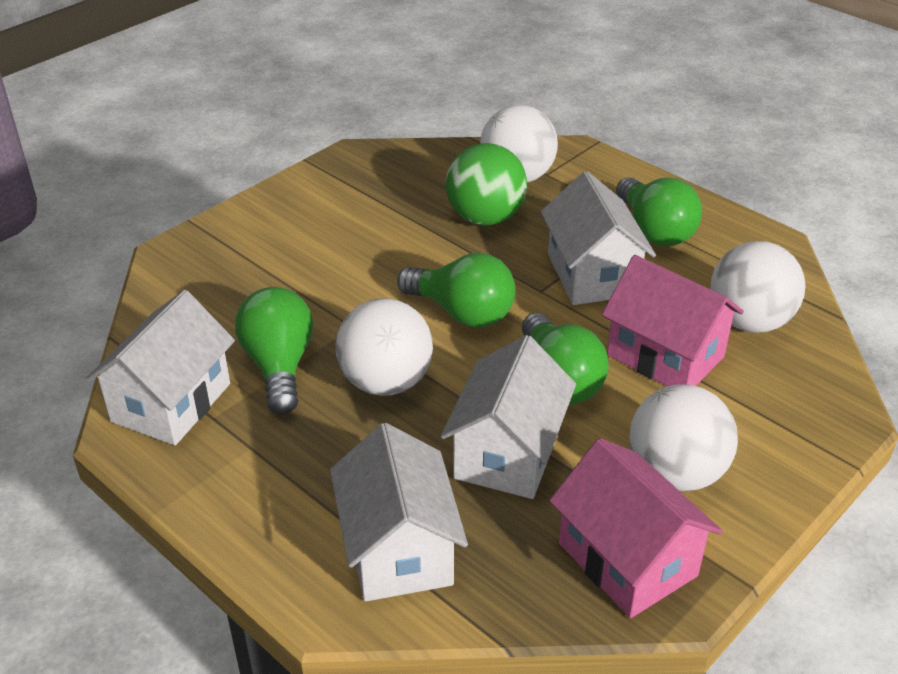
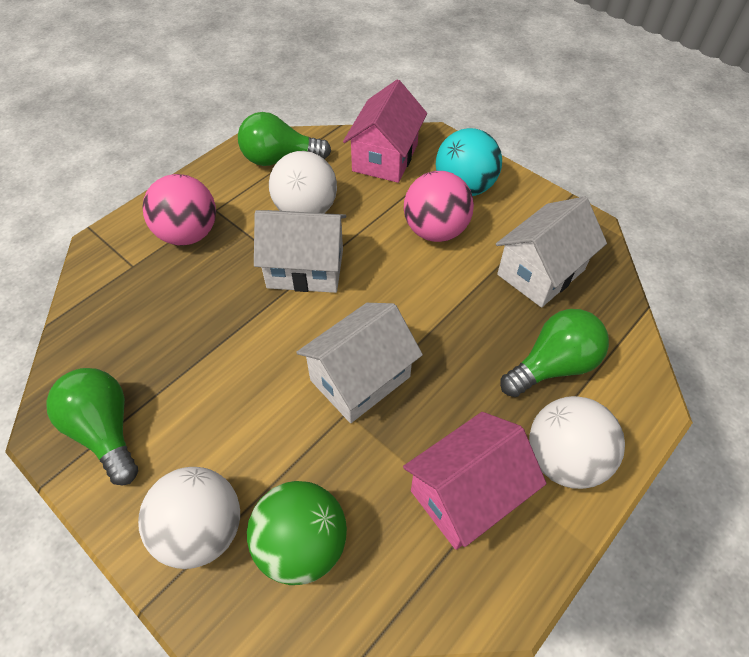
green light bulb: 4 -> 3
pink ball: 0 -> 2
turquoise ball: 0 -> 1
white ball: 4 -> 3
white house: 4 -> 3

